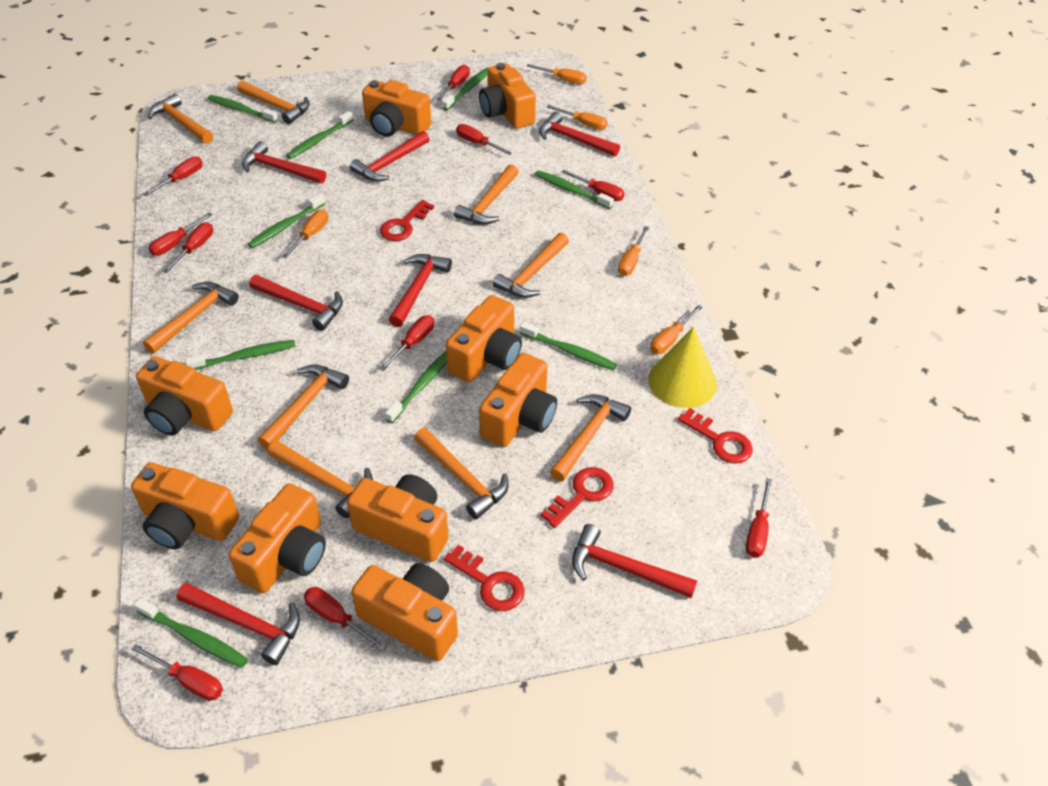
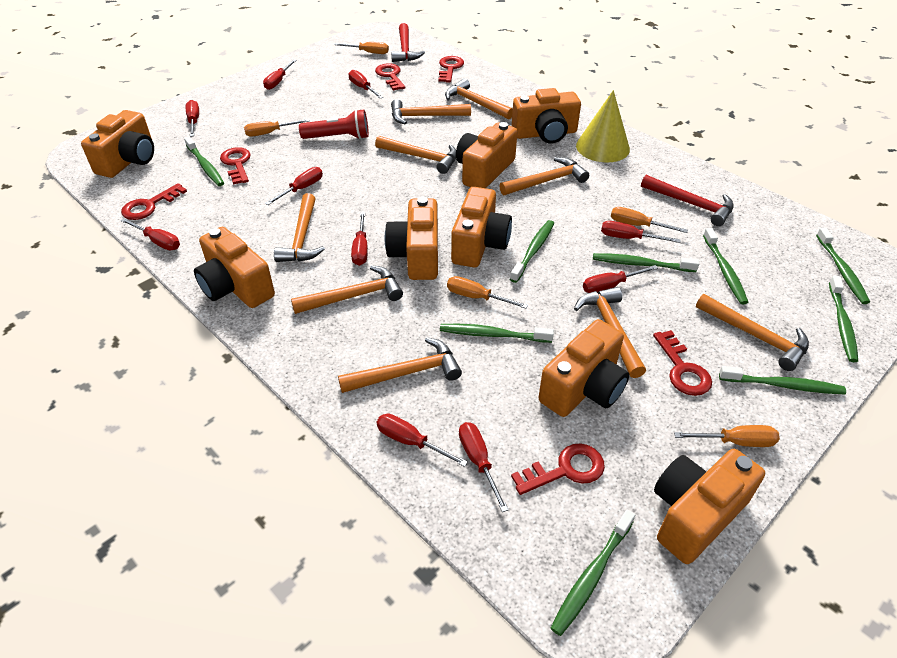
orange camera: 9 -> 8
red flashlight: 0 -> 1
red hammer: 7 -> 2
red key: 4 -> 6

